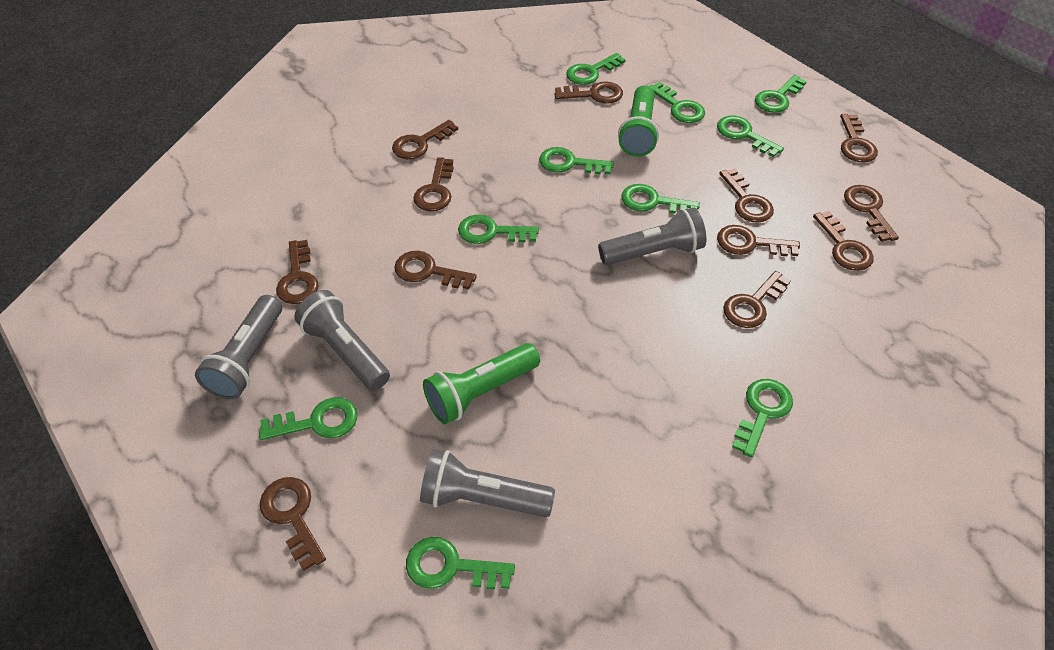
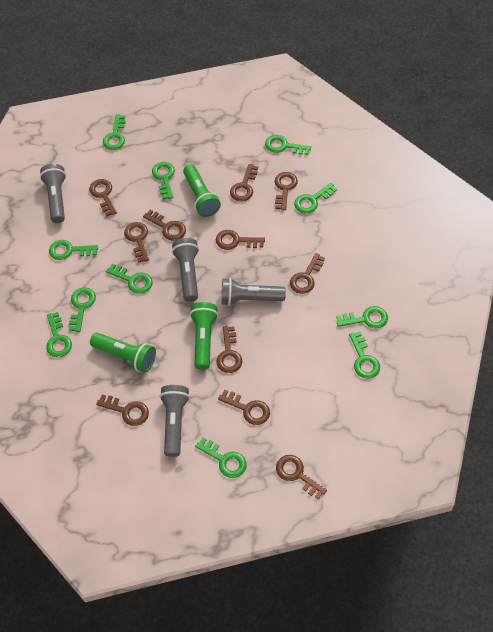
brown key: 12 -> 11
green flashlight: 2 -> 3
green key: 10 -> 11

